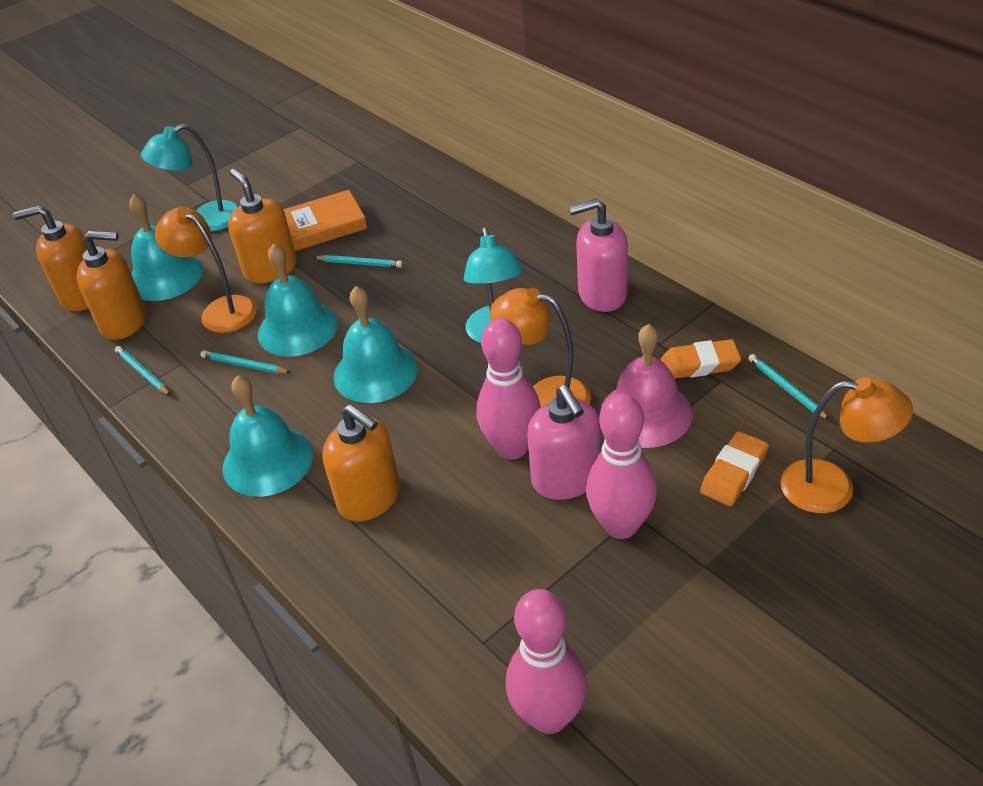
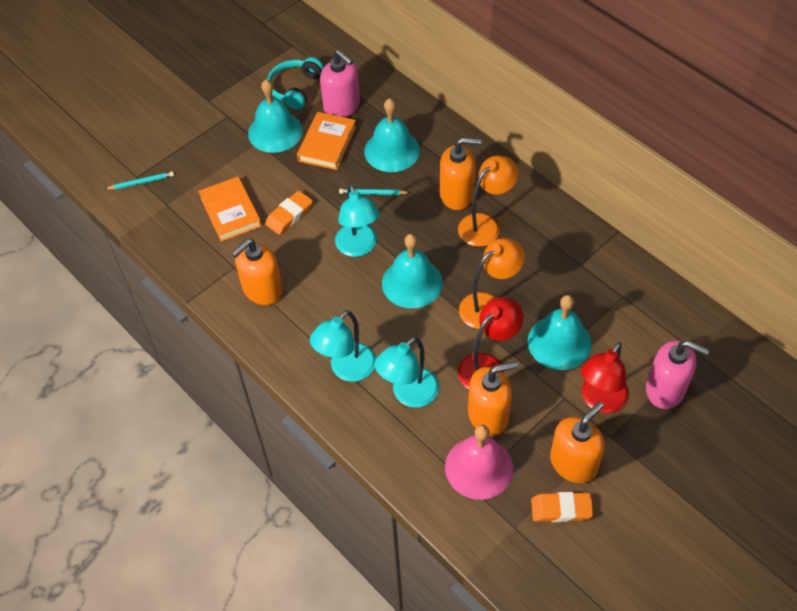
orange book: 1 -> 2
orange lamp: 3 -> 2
pink bowling pin: 3 -> 0
red lamp: 0 -> 2
turquoise headphones: 0 -> 1
turquoise lamp: 2 -> 3
turquoise pencil: 4 -> 2

